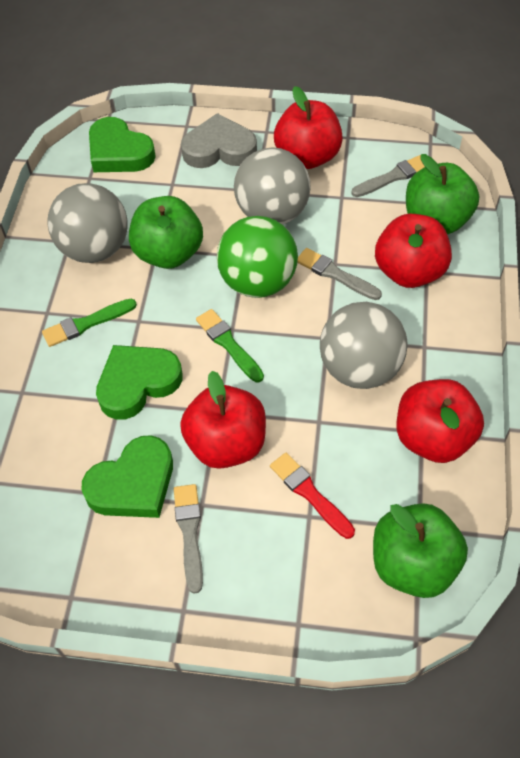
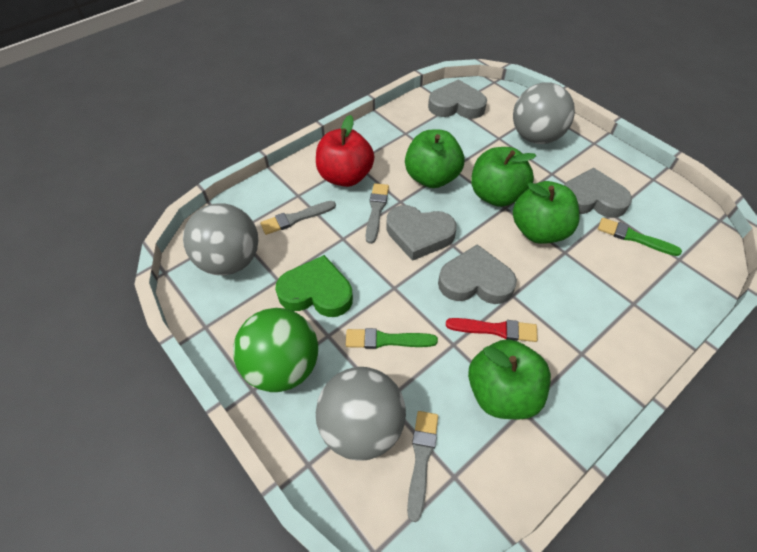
green apple: 3 -> 4
green heart: 3 -> 1
grey heart: 1 -> 4
red apple: 4 -> 1

